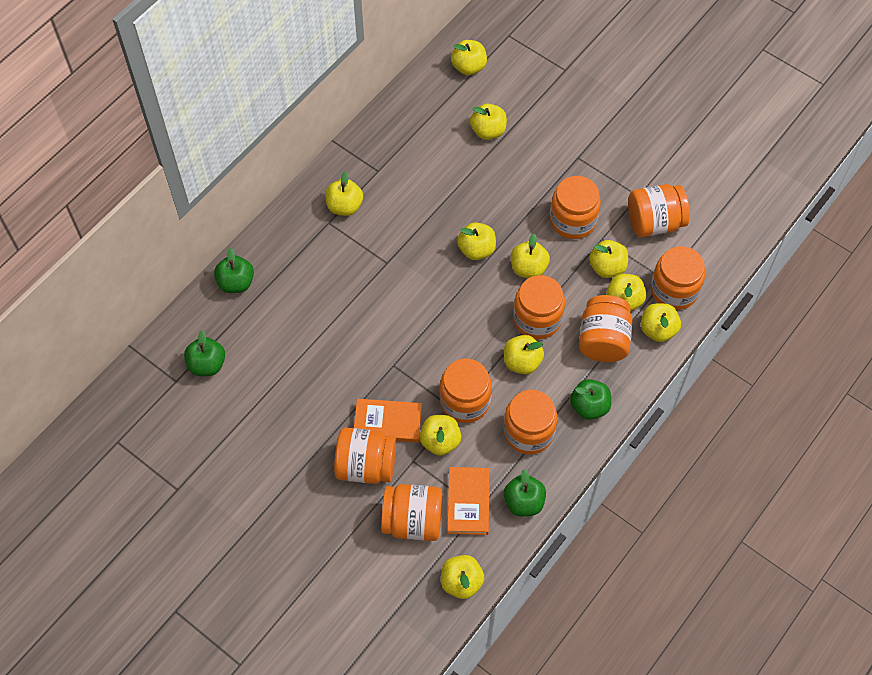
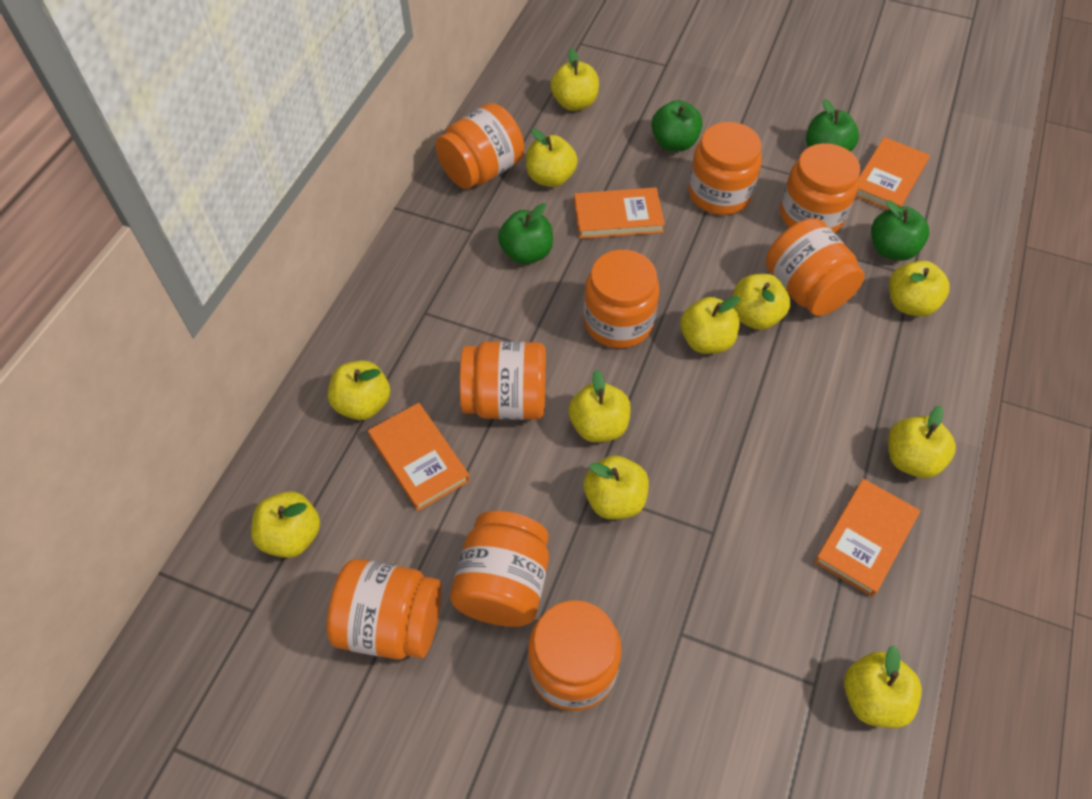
orange book: 2 -> 4

